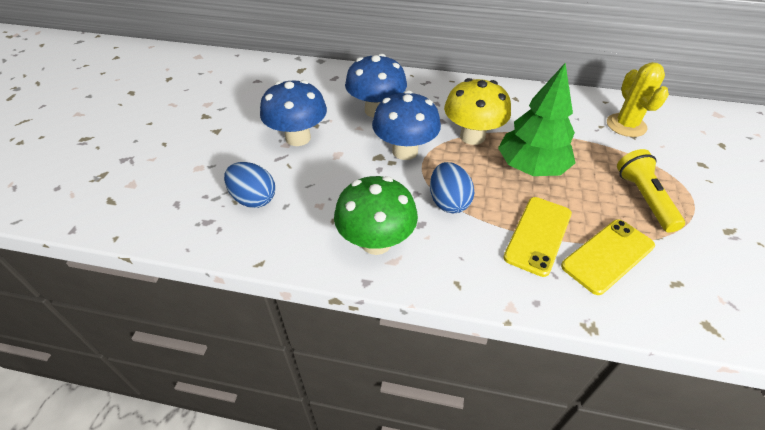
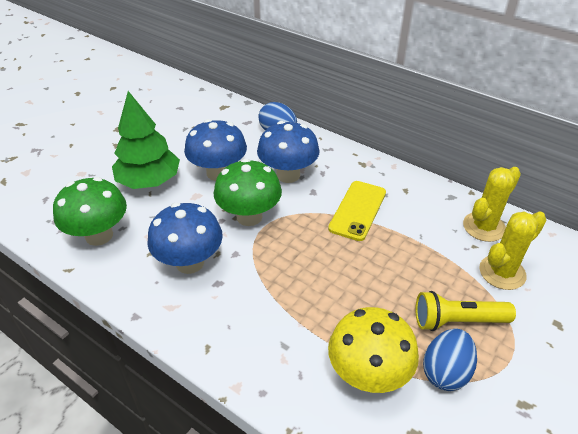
green mushroom: 1 -> 2
yellow cactus: 1 -> 2
yellow phone: 2 -> 1

